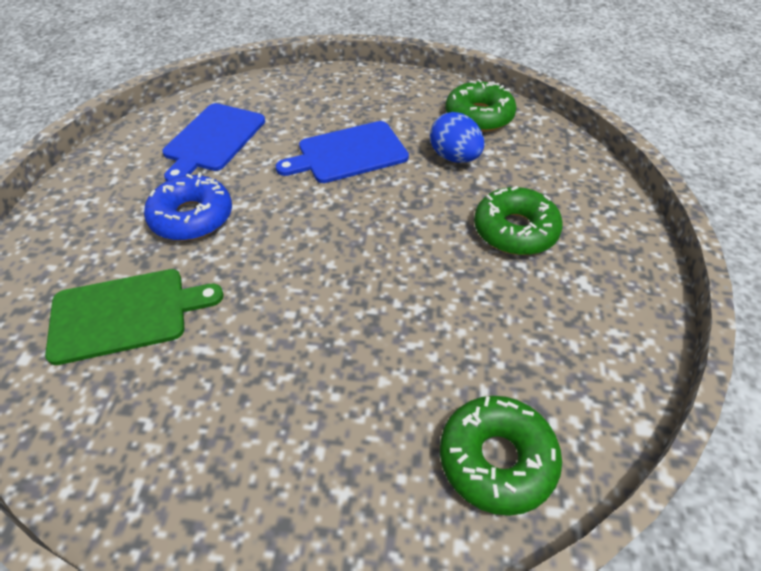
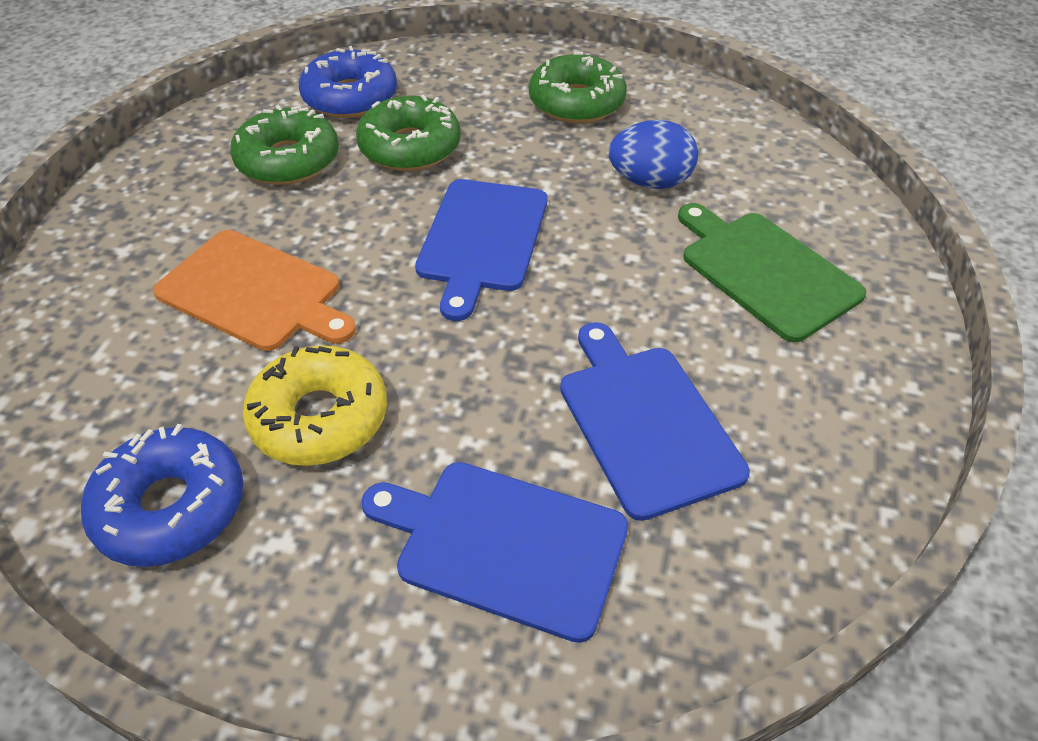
blue cutting board: 2 -> 3
blue donut: 1 -> 2
orange cutting board: 0 -> 1
yellow donut: 0 -> 1

